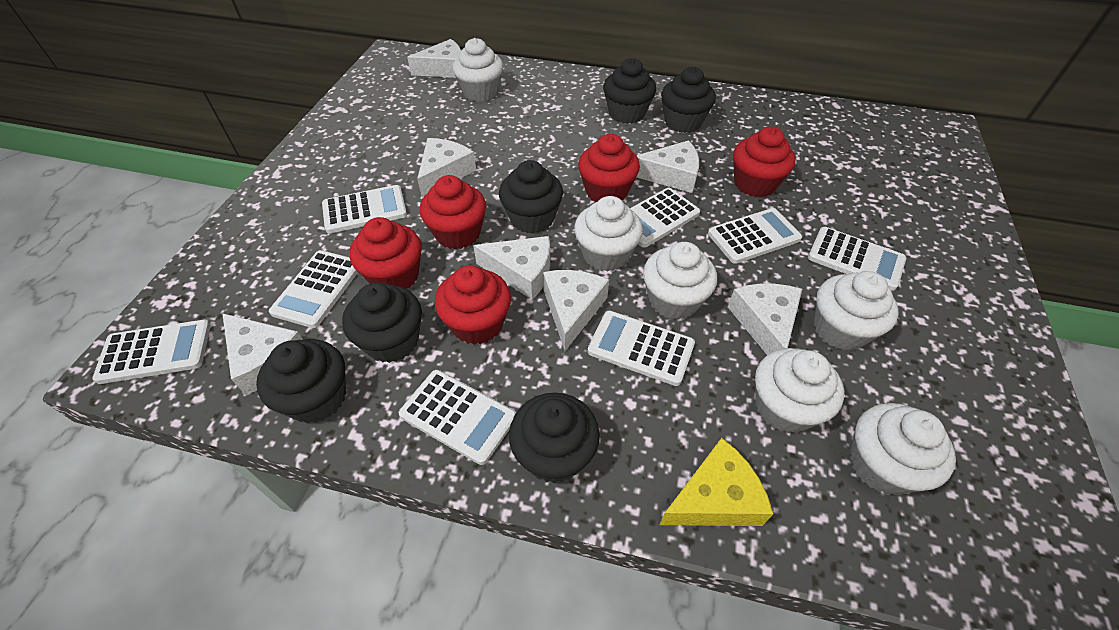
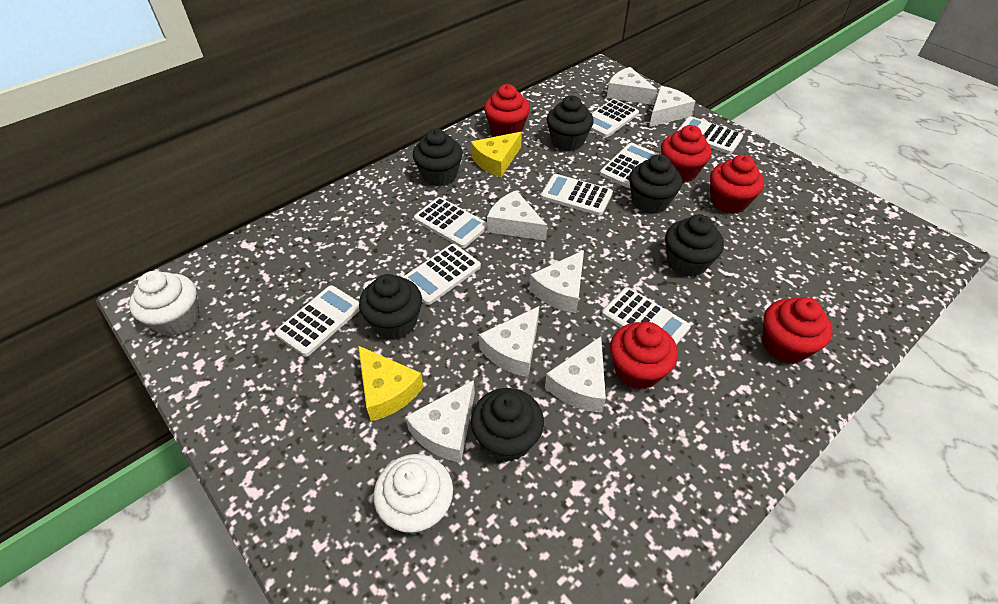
white cupcake: 6 -> 2
yellow cheese: 1 -> 2

